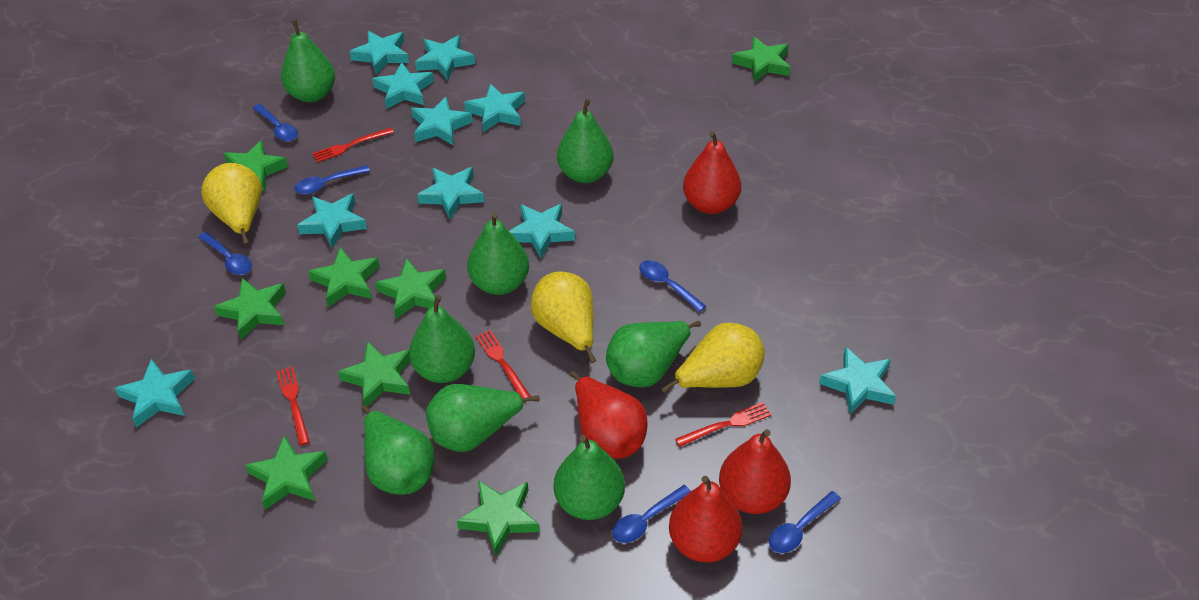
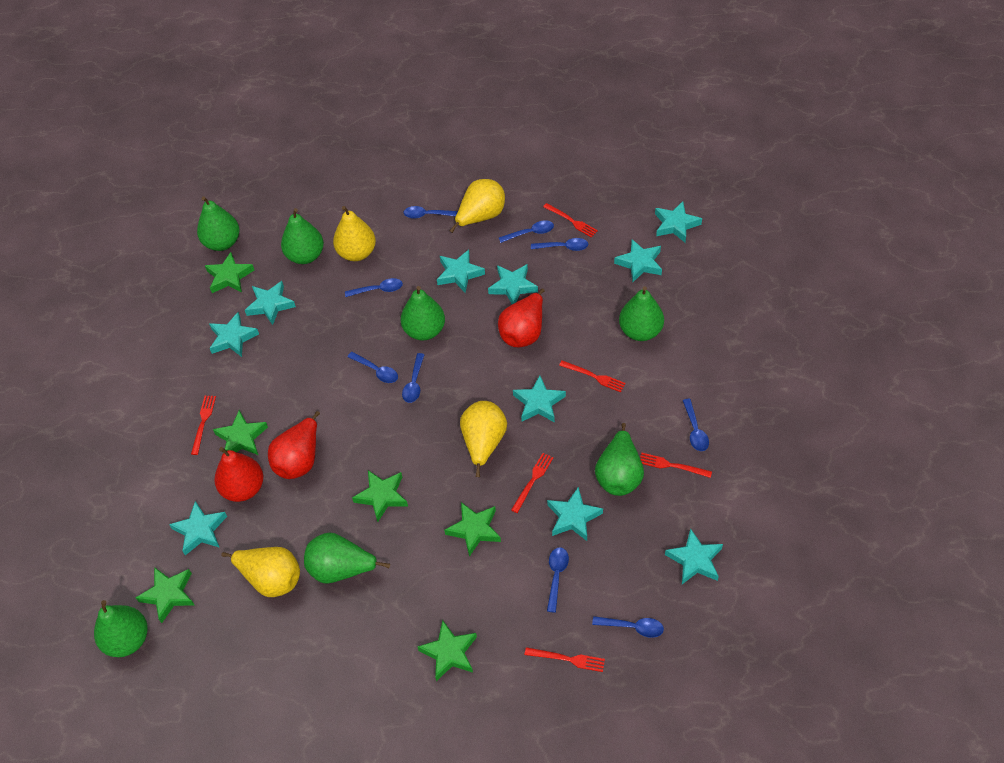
blue spoon: 6 -> 9
green pear: 8 -> 7
green star: 8 -> 6
red fork: 4 -> 6
red pear: 4 -> 3
yellow pear: 3 -> 4

